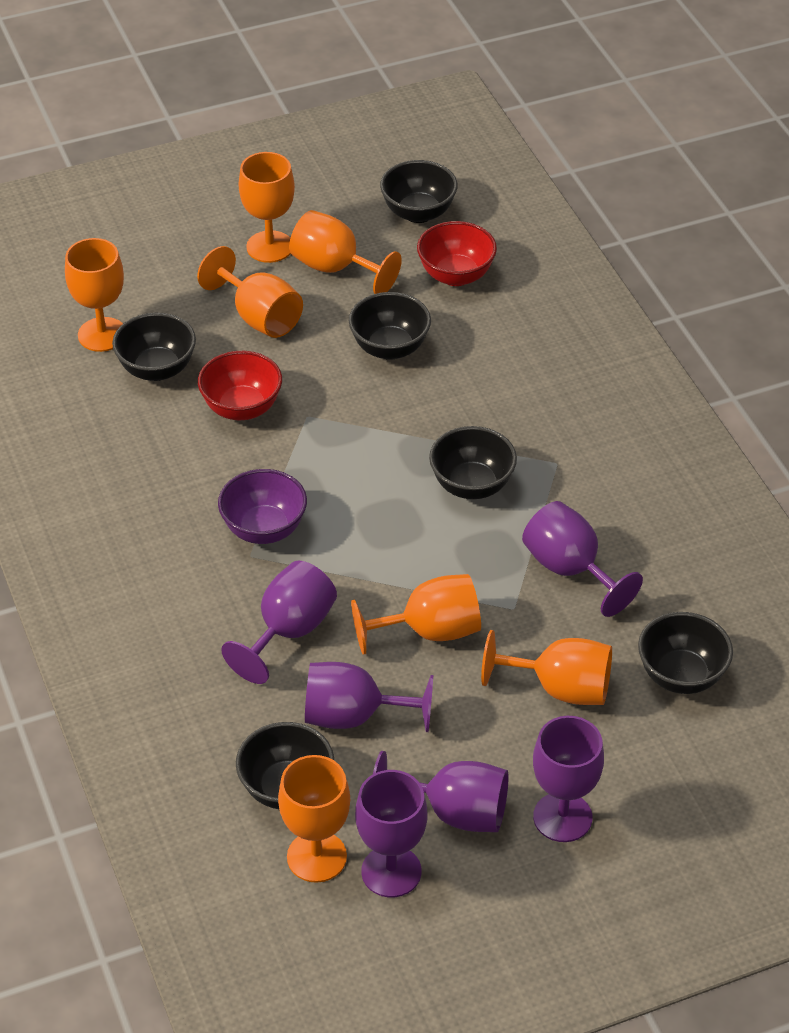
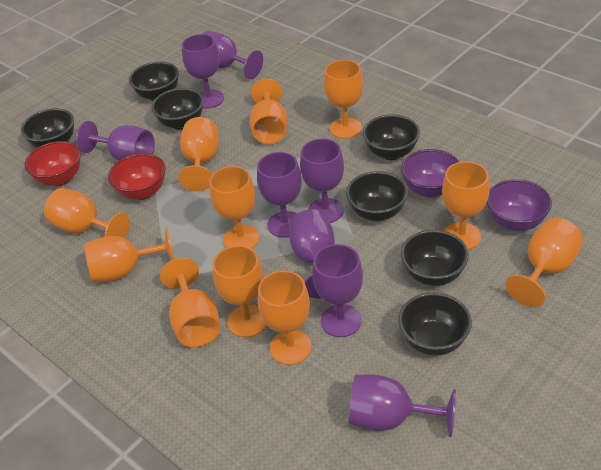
black bowl: 6 -> 7
orange goblet: 7 -> 11
purple bowl: 1 -> 2
purple goblet: 6 -> 8

